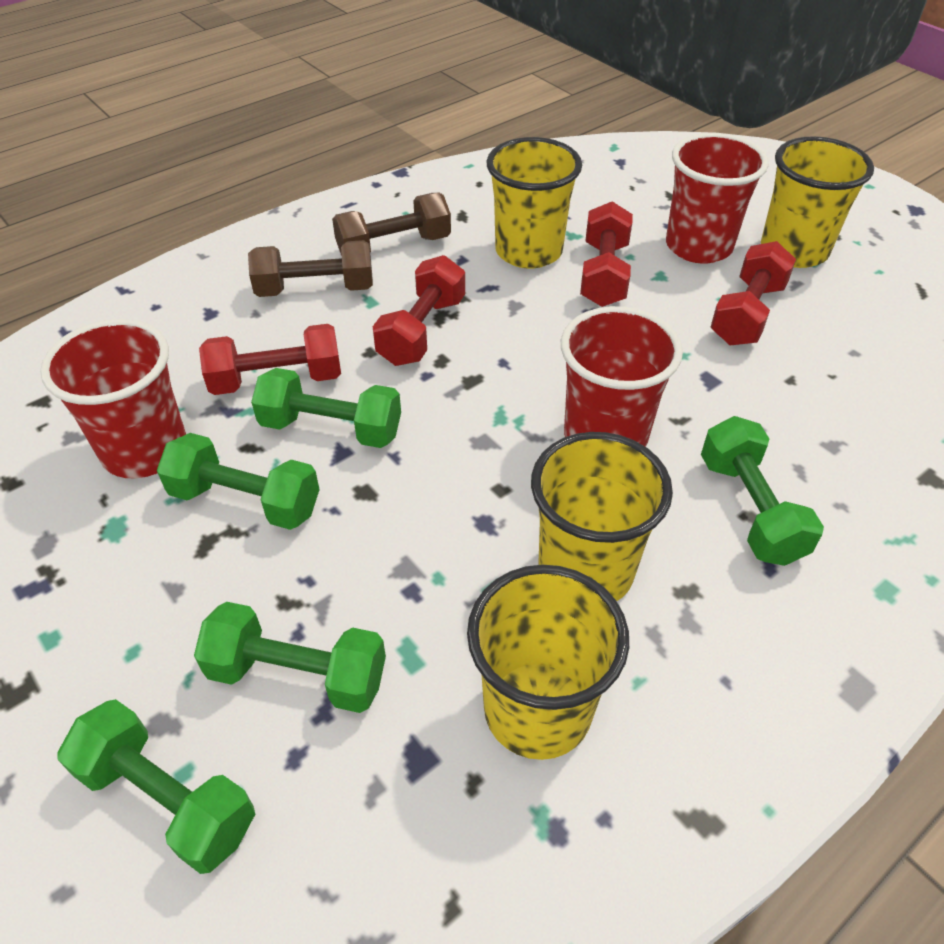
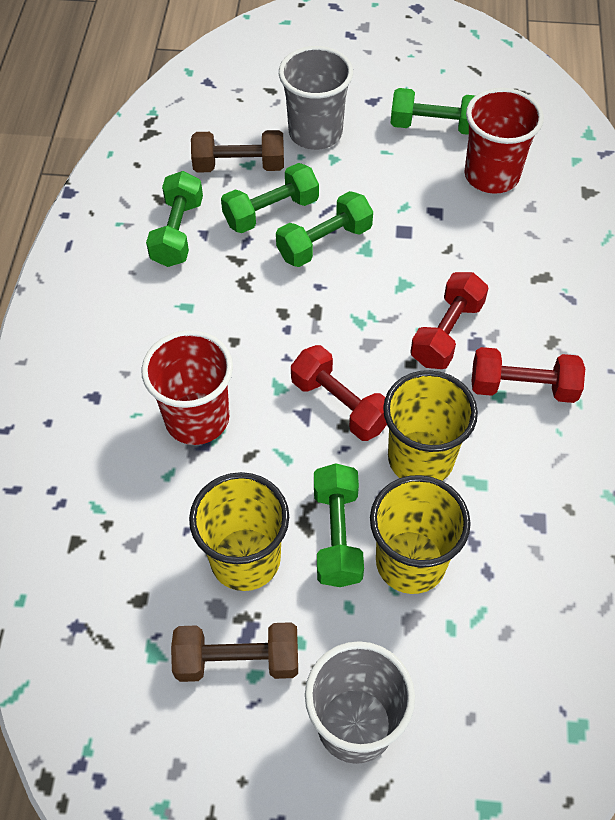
grey cup: 0 -> 2
red cup: 3 -> 2
red dumbbell: 4 -> 3
yellow cup: 4 -> 3

